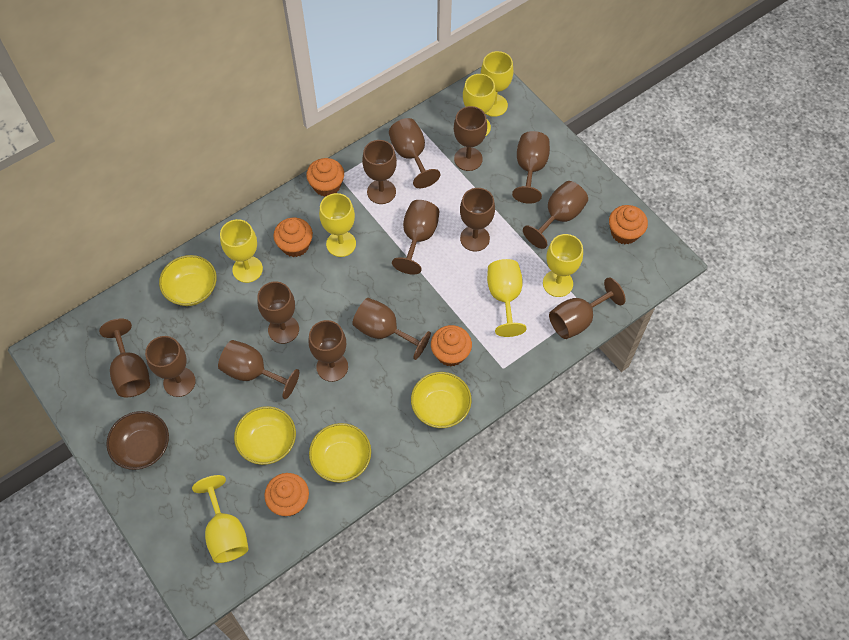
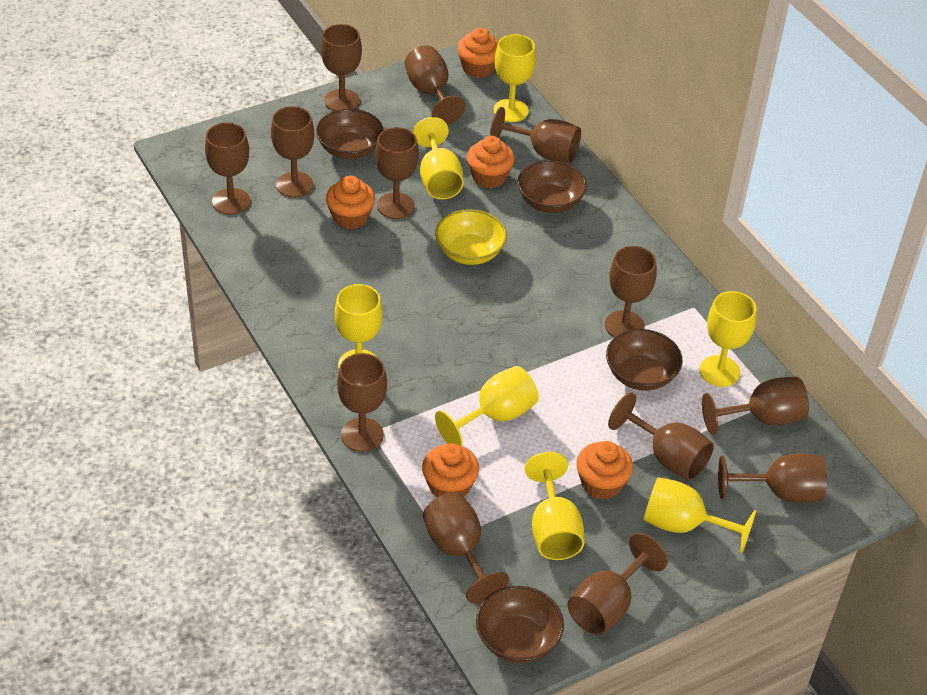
brown bowl: 1 -> 4
brown goblet: 14 -> 13
yellow bowl: 4 -> 1

